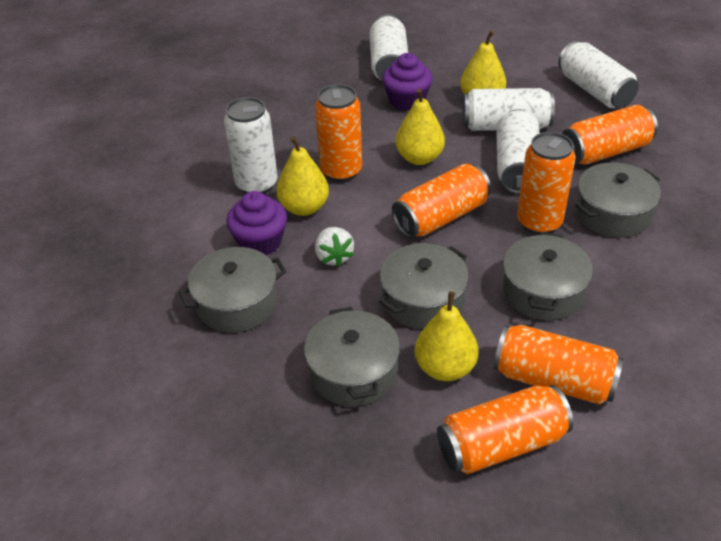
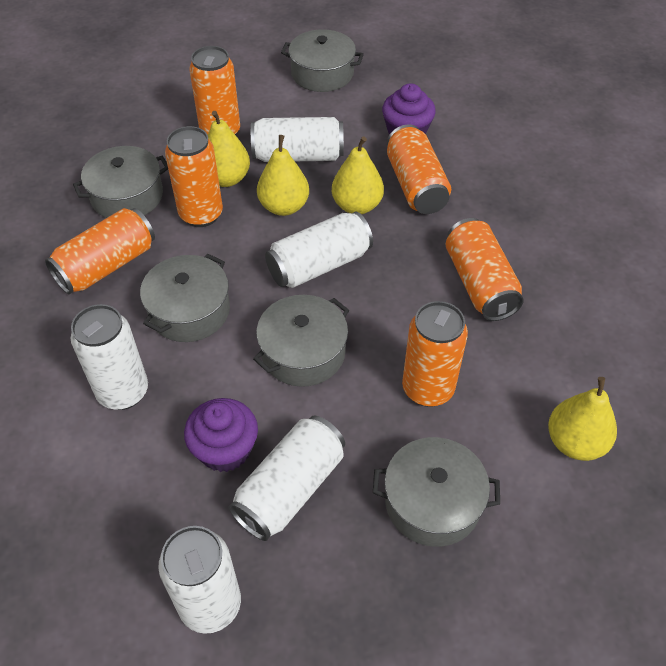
white strawberry: 1 -> 0

